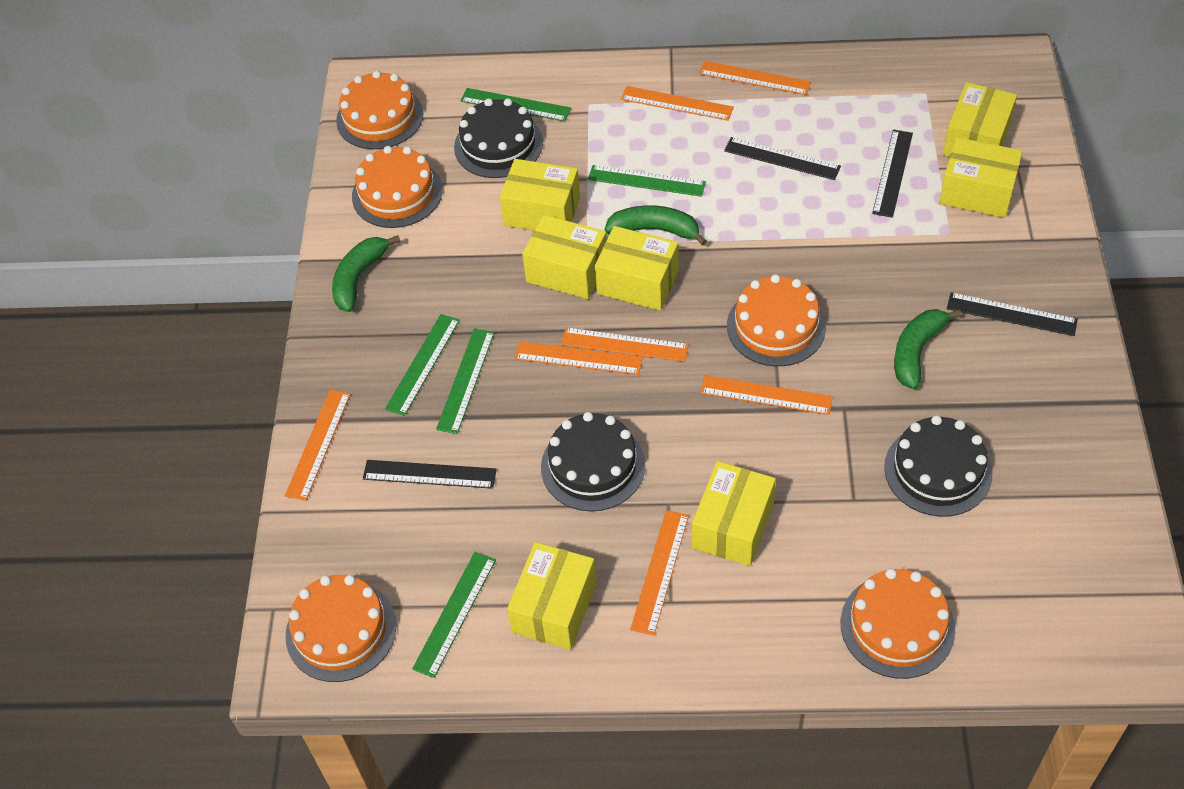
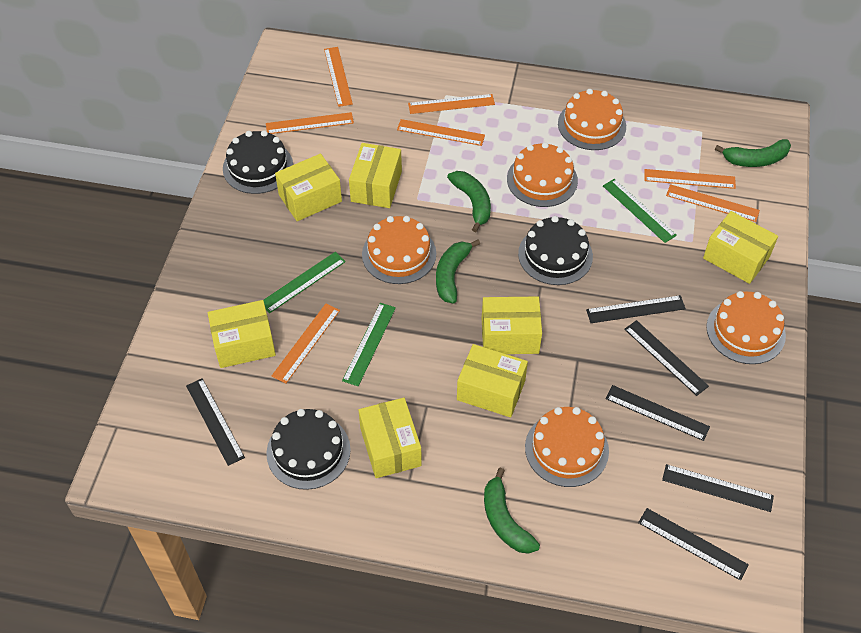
black ruler: 4 -> 6
green banana: 3 -> 4
green ruler: 5 -> 3

